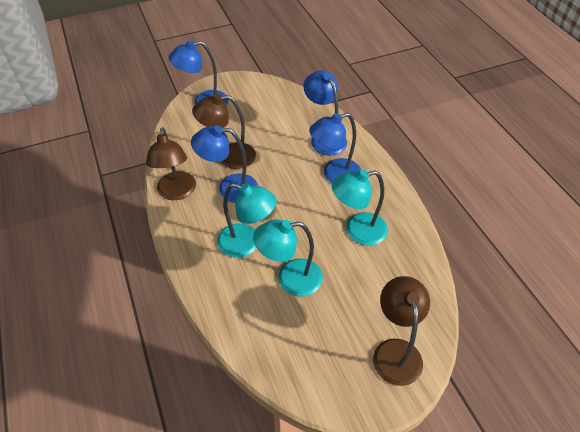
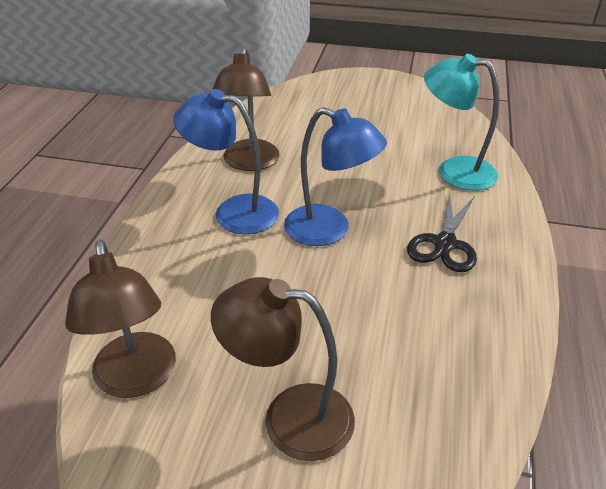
black scissors: 0 -> 1
blue lamp: 4 -> 2
turquoise lamp: 3 -> 1

